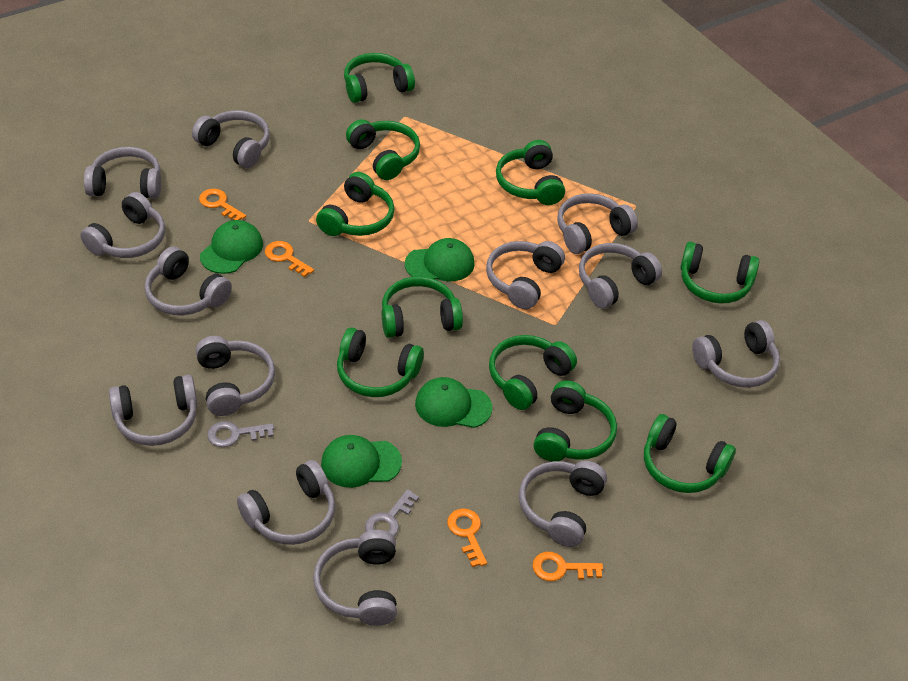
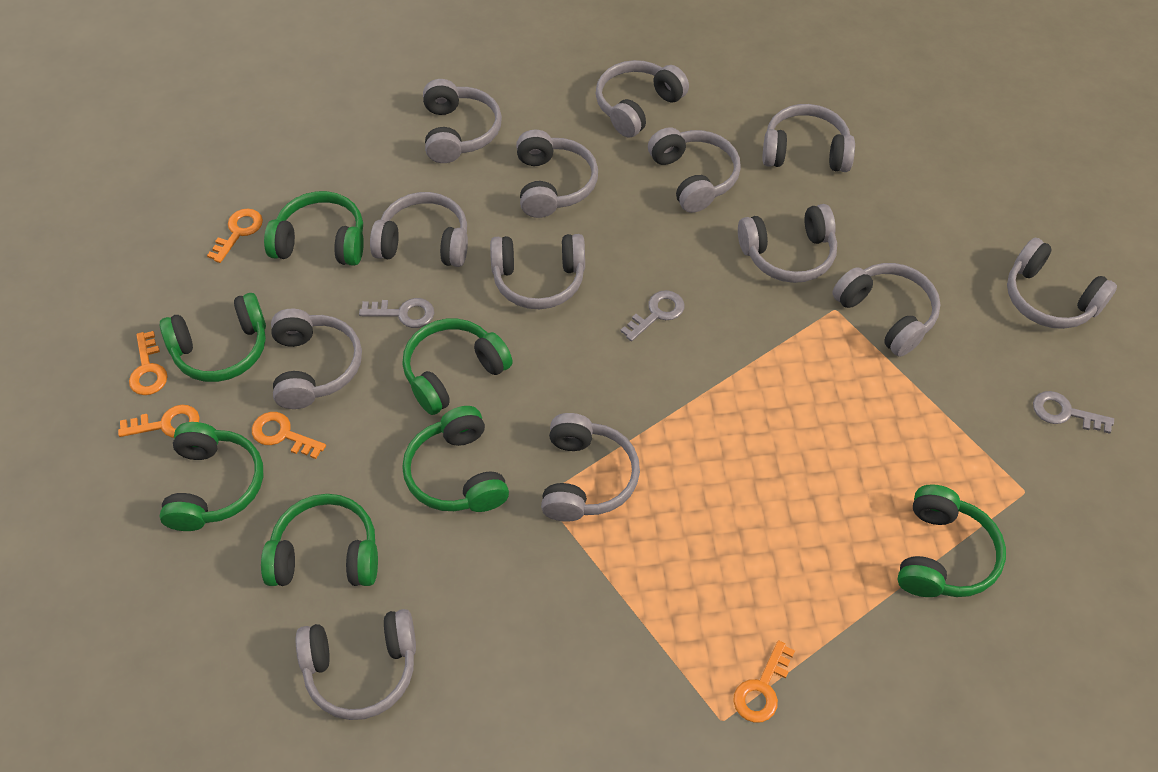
green cap: 4 -> 0
green headphones: 10 -> 7
grey key: 2 -> 3
orange key: 4 -> 5

